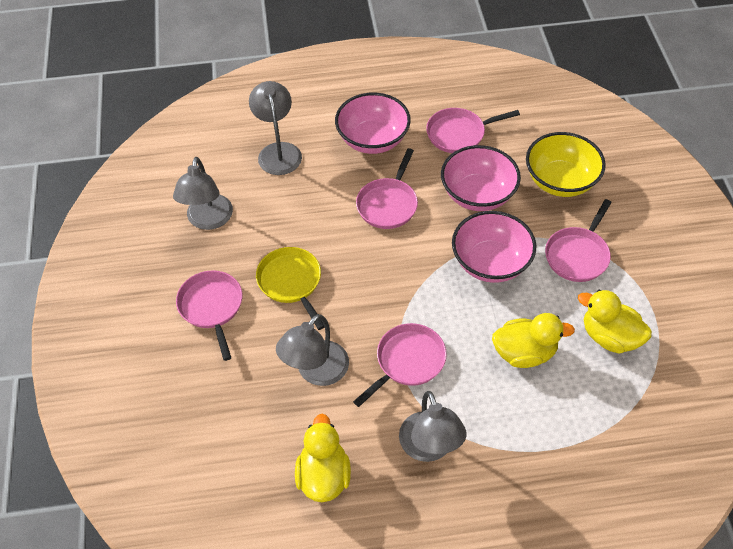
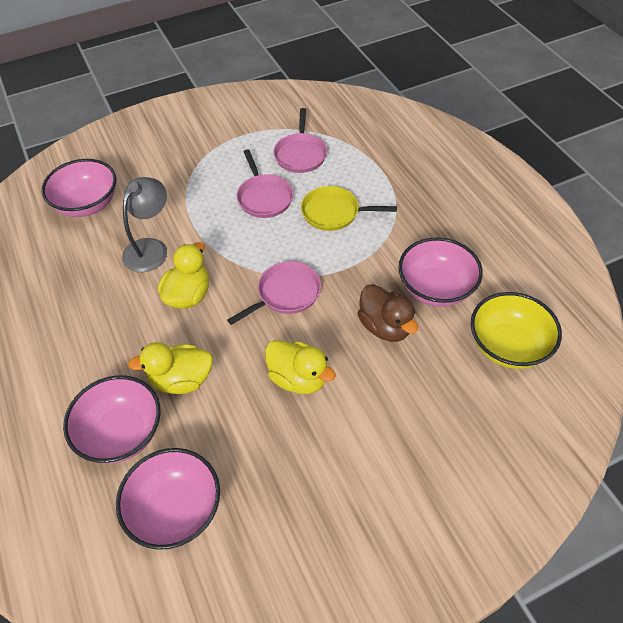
brown duck: 0 -> 1
grey lamp: 4 -> 1
pink bowl: 3 -> 4
pink pan: 5 -> 3

